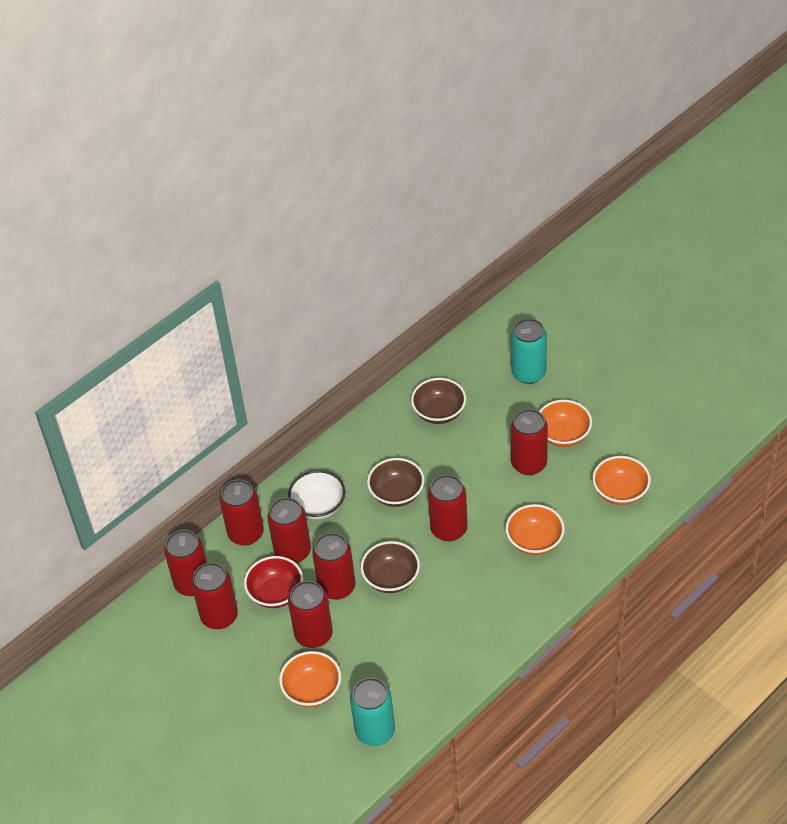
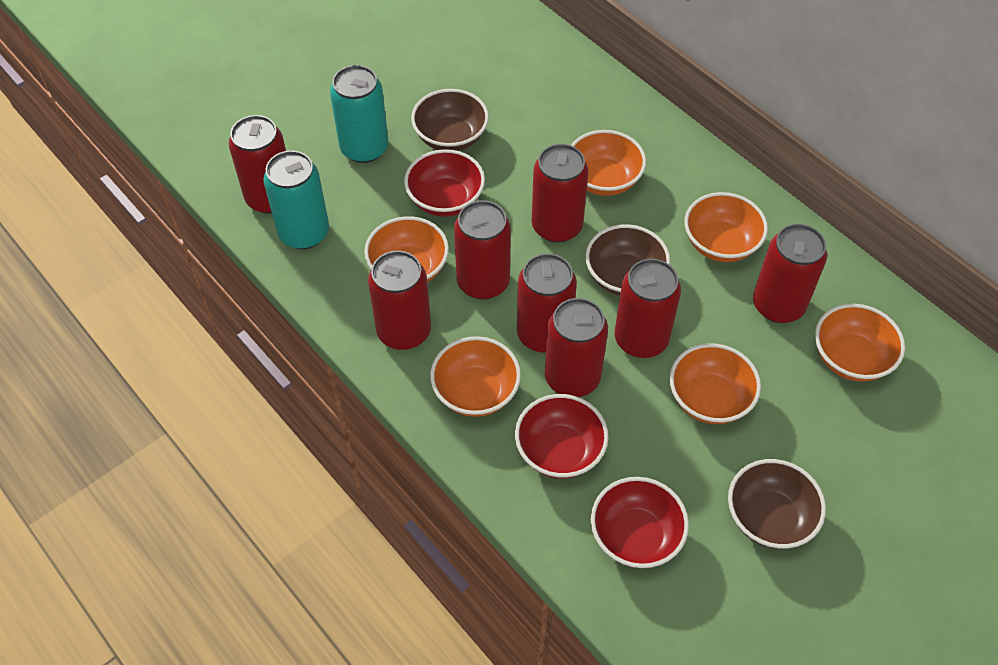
orange bowl: 4 -> 6
red bowl: 1 -> 3
white bowl: 1 -> 0

